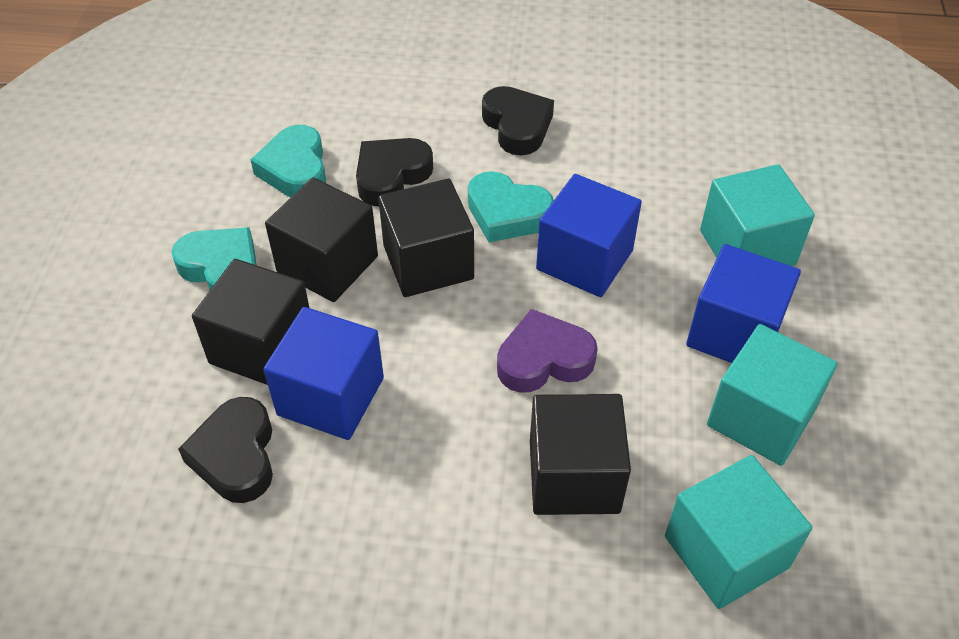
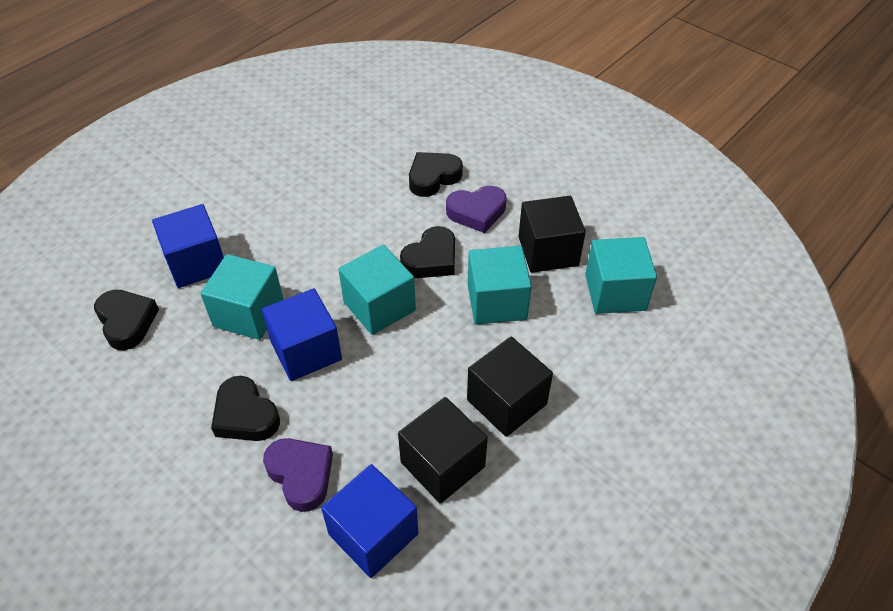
black cube: 4 -> 3
black heart: 3 -> 4
purple heart: 1 -> 2
turquoise cube: 3 -> 4
turquoise heart: 3 -> 0

